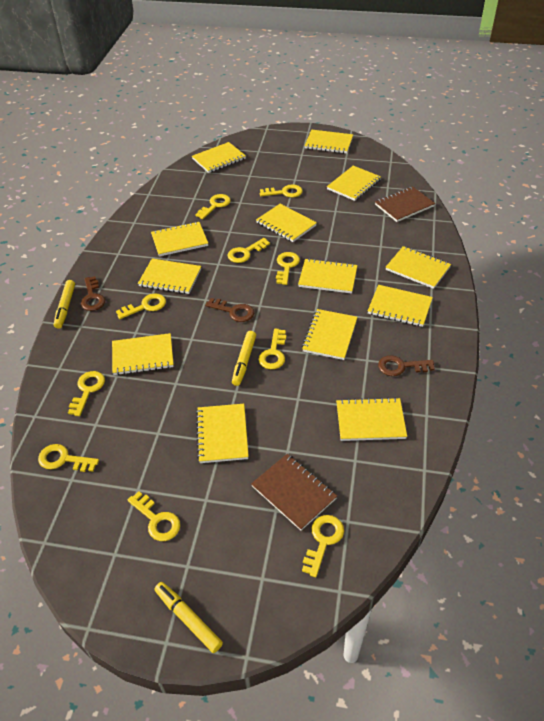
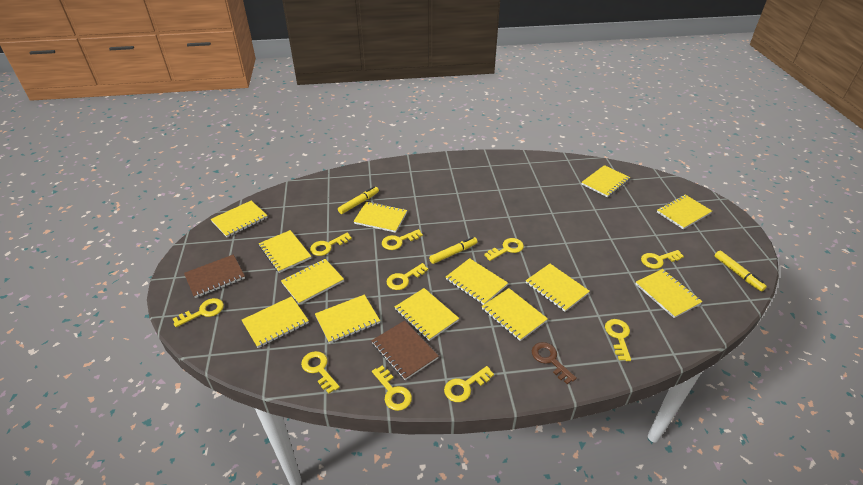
brown key: 3 -> 1

